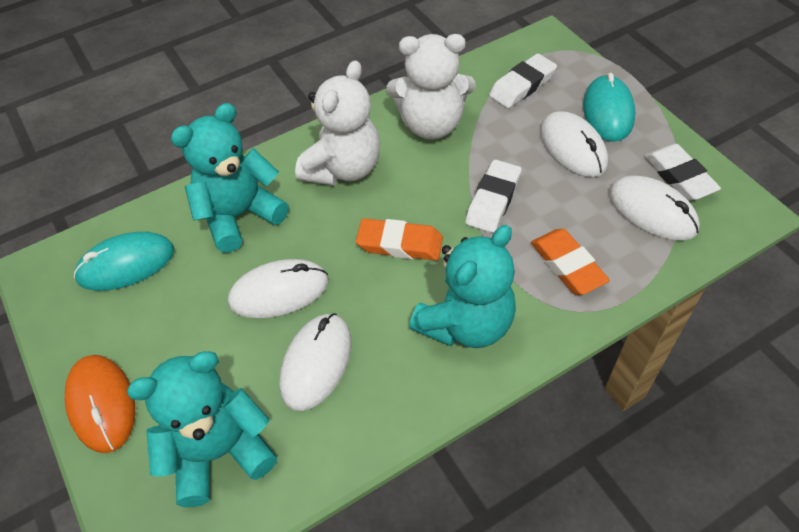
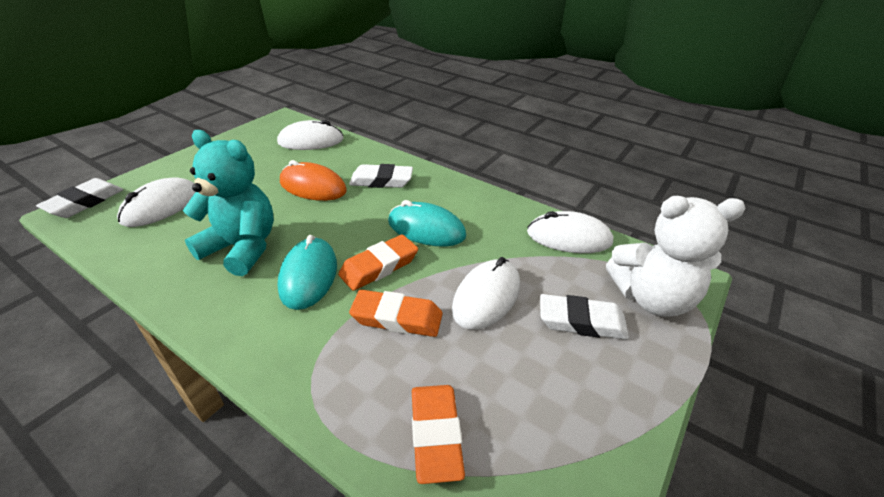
orange eraser: 2 -> 3
turquoise teddy bear: 3 -> 1
white teddy bear: 2 -> 1

